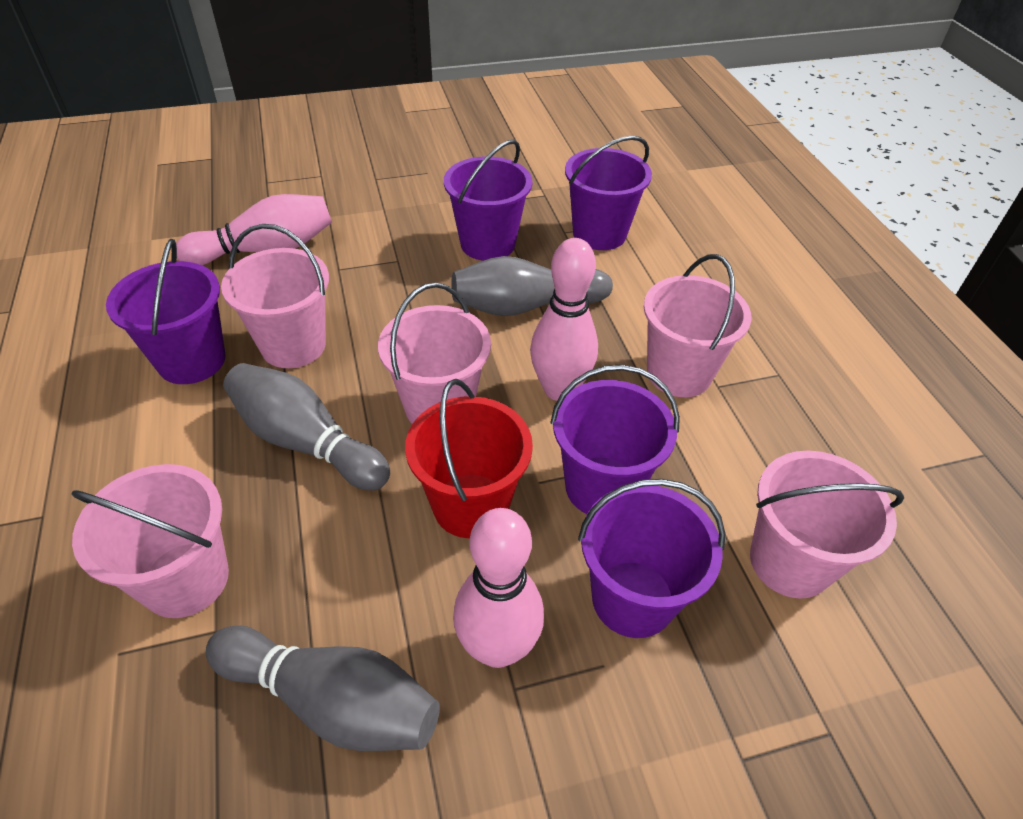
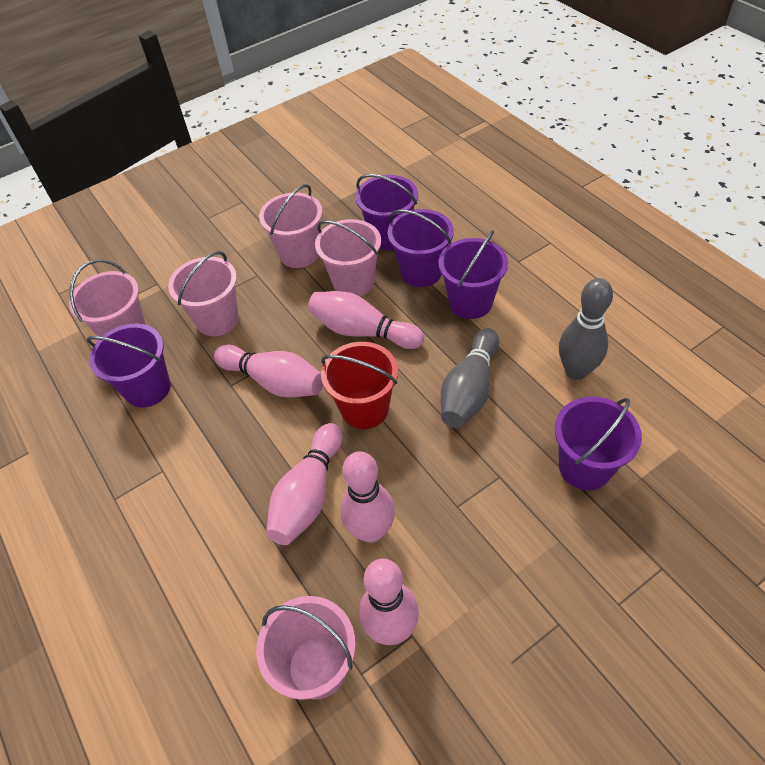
grey bowling pin: 3 -> 2
pink bowling pin: 3 -> 5

